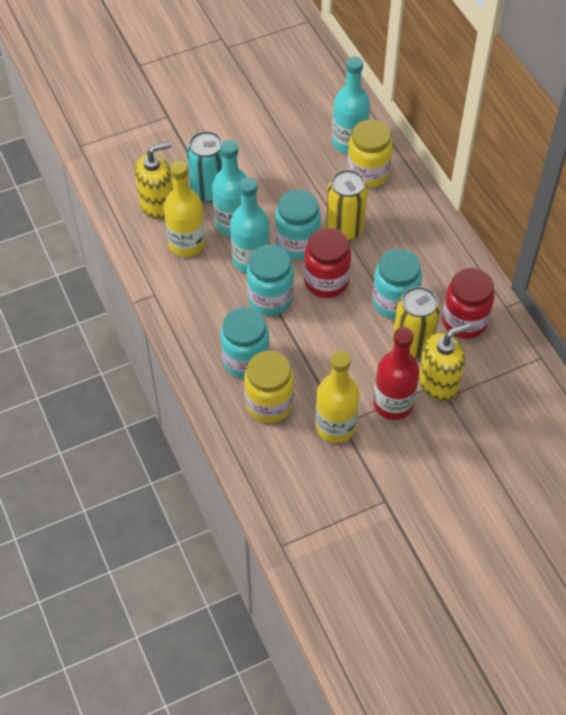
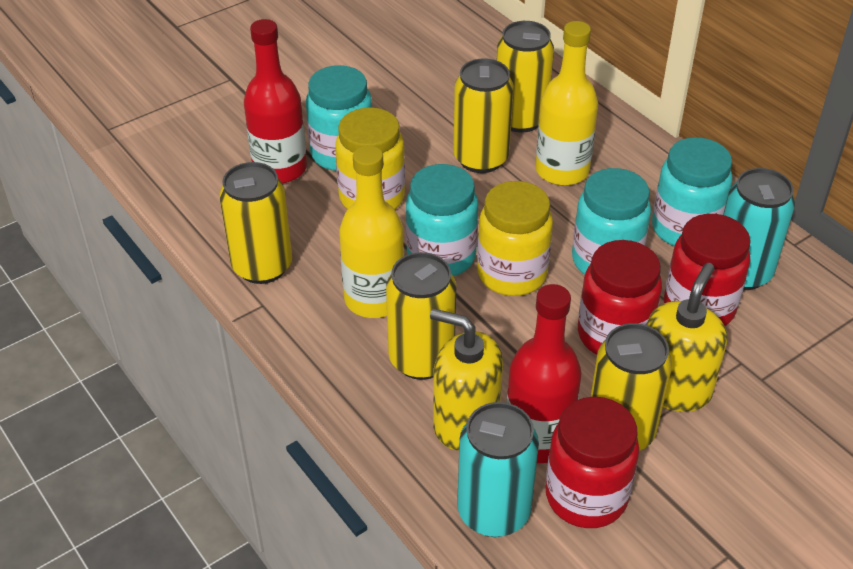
red bottle: 1 -> 2
red jar: 2 -> 3
turquoise bottle: 3 -> 0
turquoise can: 1 -> 2
yellow can: 2 -> 5

